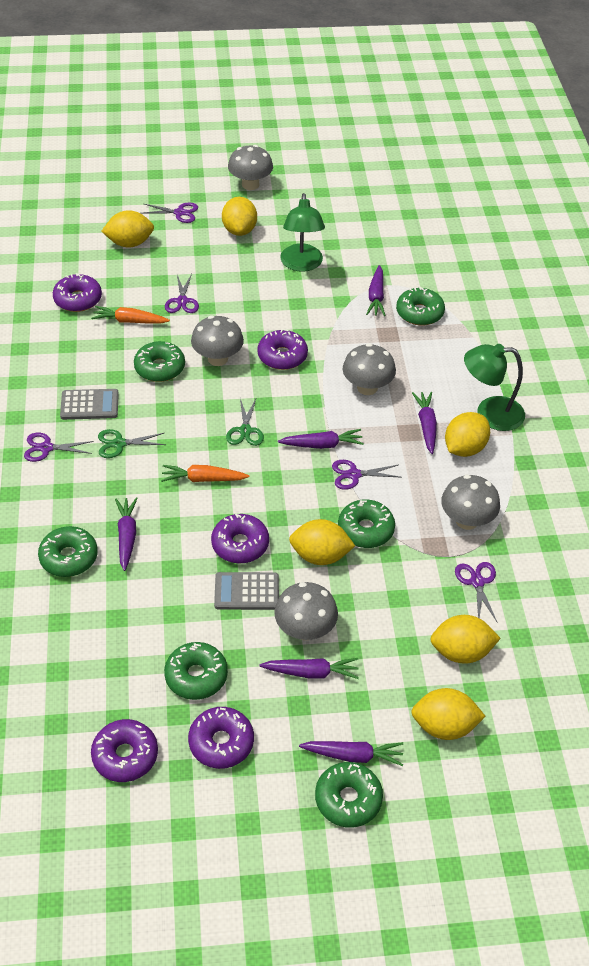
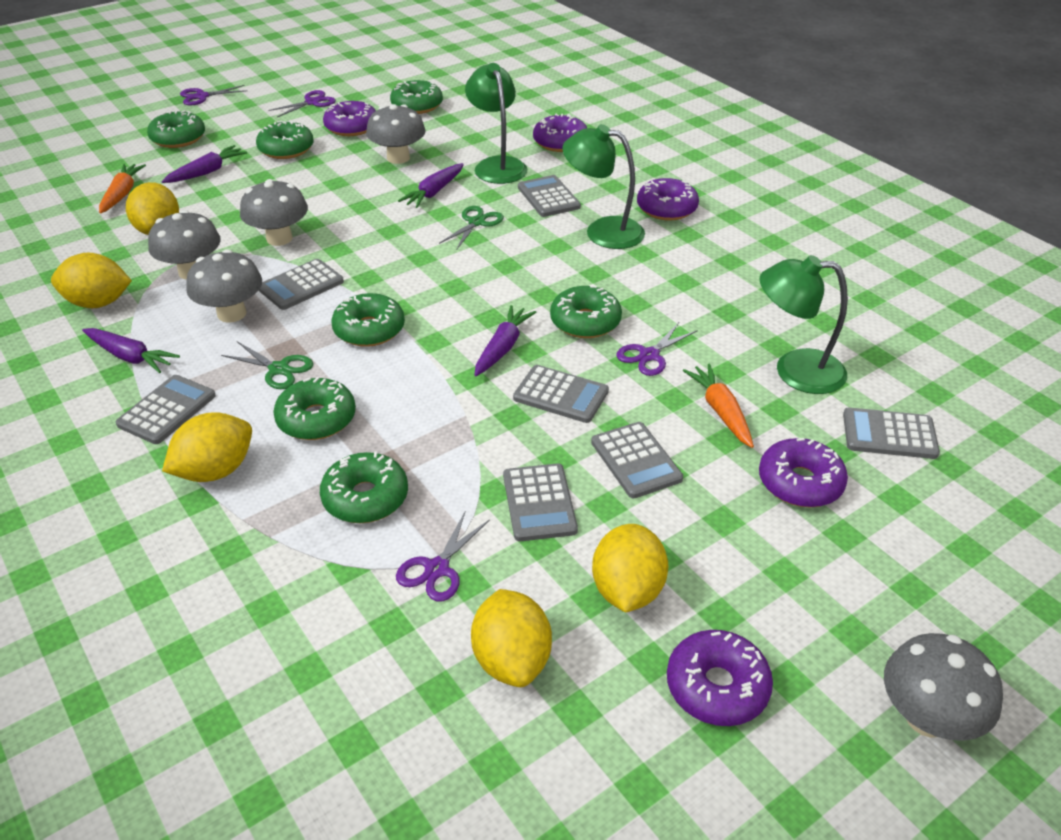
green donut: 6 -> 7
green lamp: 2 -> 3
grey calculator: 2 -> 7
purple carrot: 6 -> 4
purple scissors: 5 -> 4
yellow lemon: 6 -> 5

